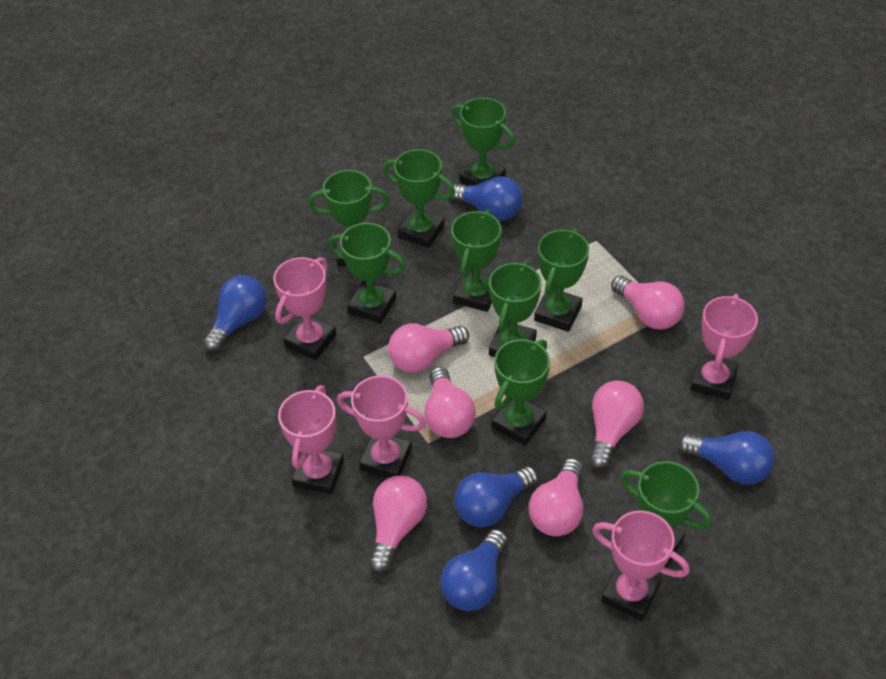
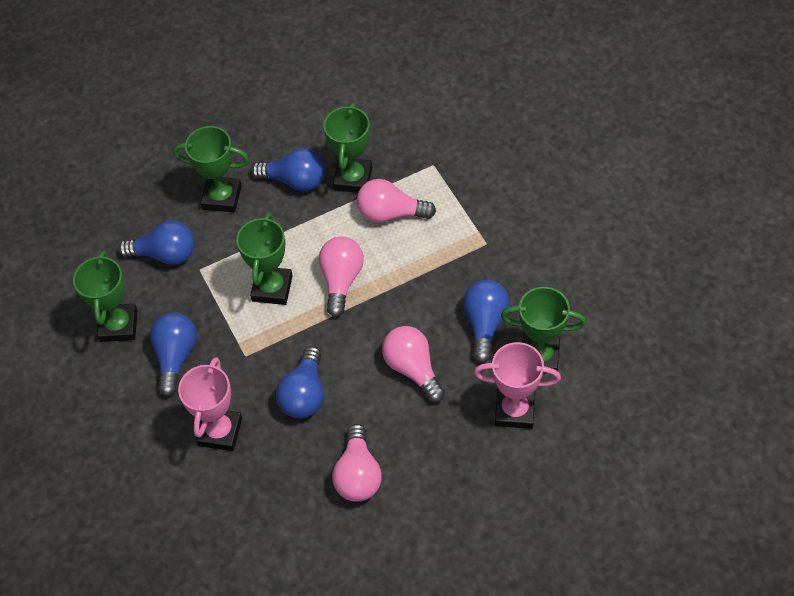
green trophy: 9 -> 5
pink light bulb: 6 -> 4
pink trophy: 5 -> 2

